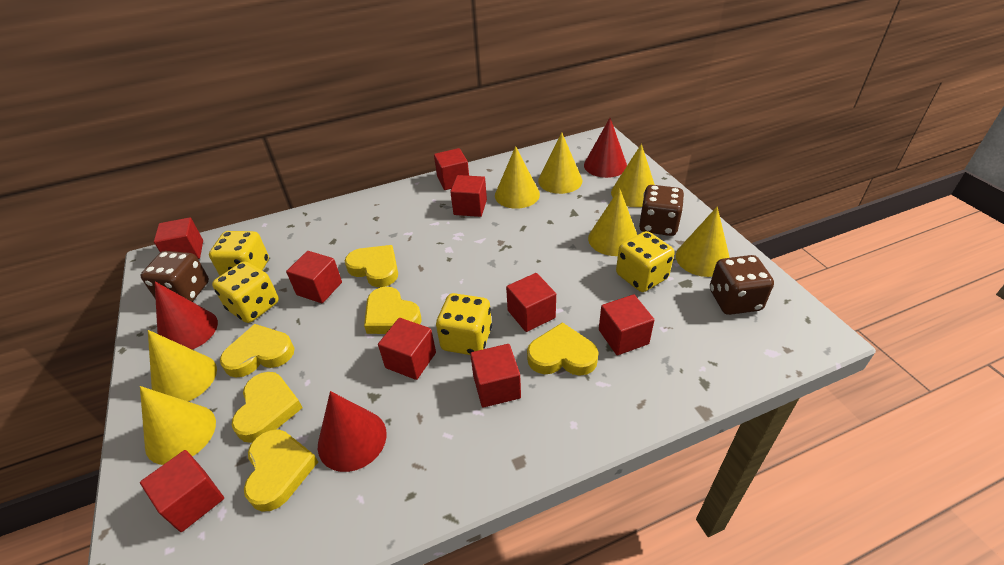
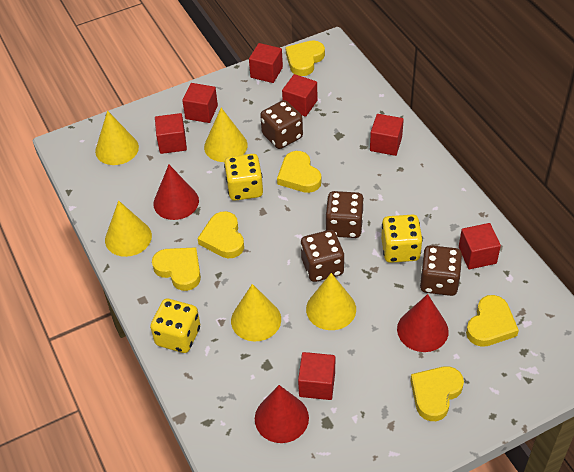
brown dice: 3 -> 4
red cube: 9 -> 7
yellow cone: 7 -> 5
yellow dice: 4 -> 3

